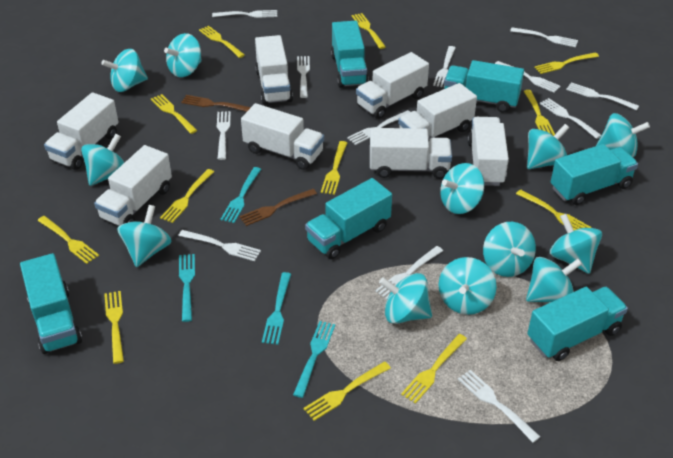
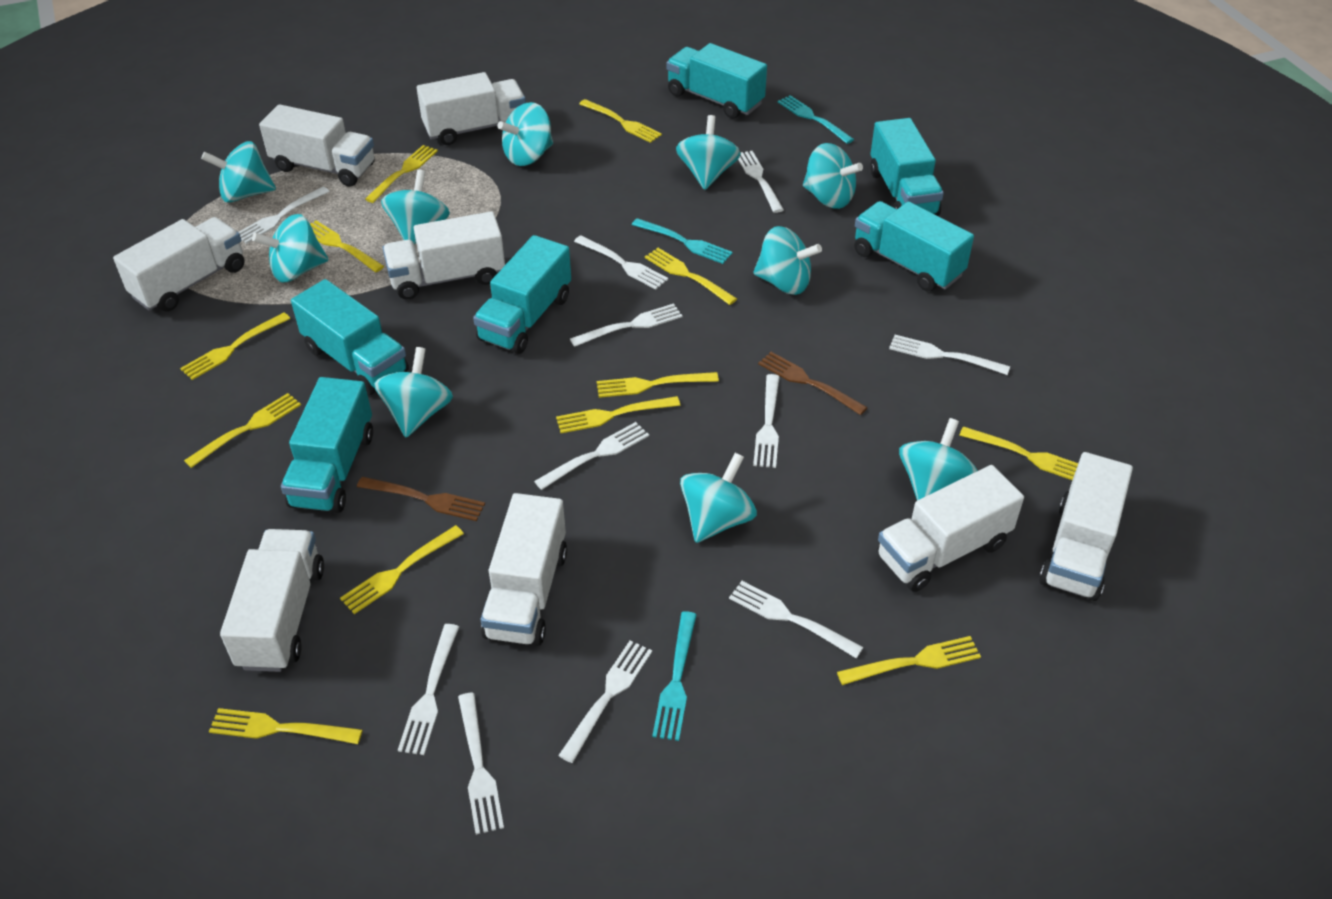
turquoise fork: 4 -> 3
turquoise spinning top: 12 -> 10
white fork: 12 -> 11

